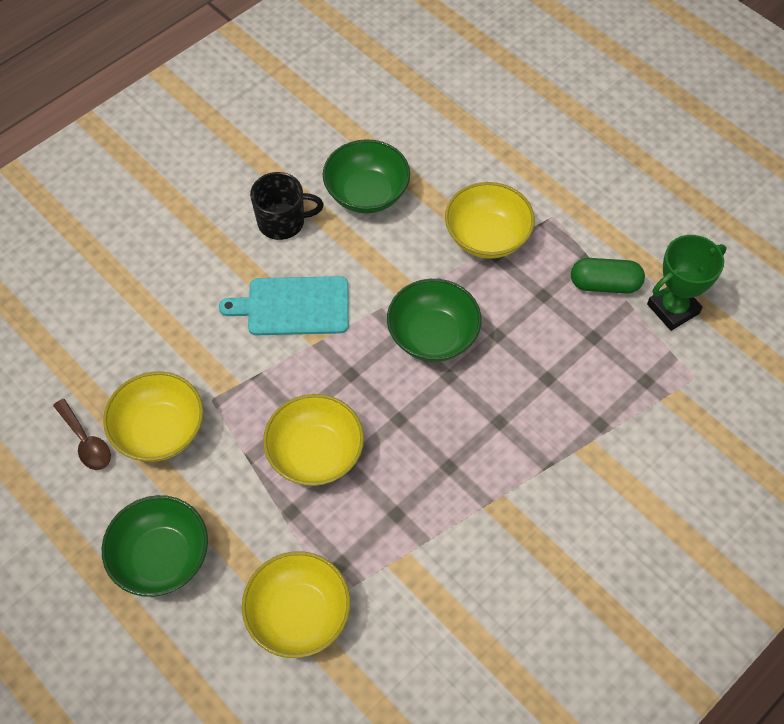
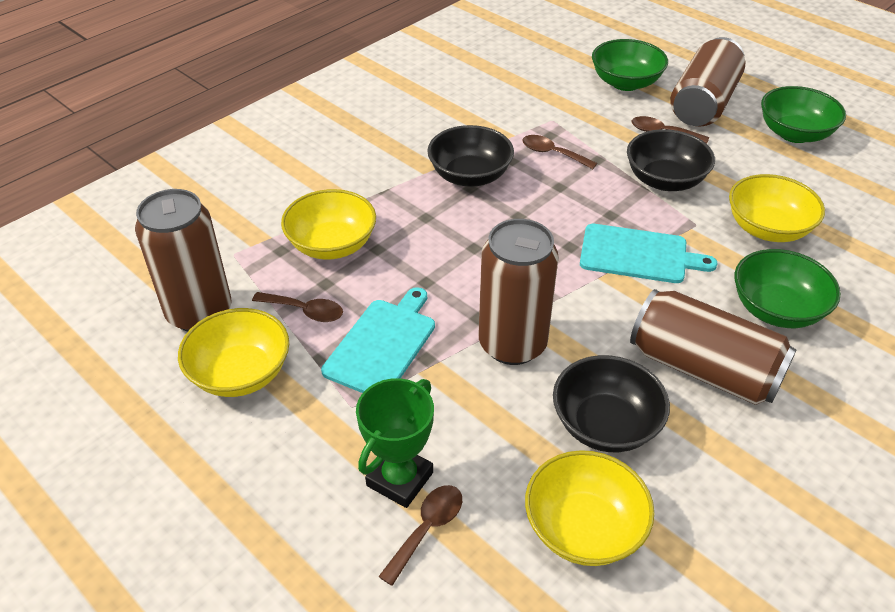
black bowl: 0 -> 3
black mug: 1 -> 0
brown can: 0 -> 4
brown spoon: 1 -> 4
green capsule: 1 -> 0
turquoise cutting board: 1 -> 2

